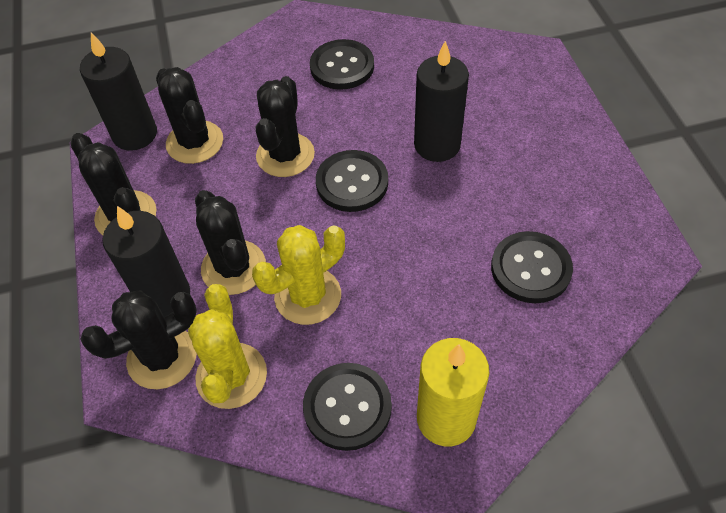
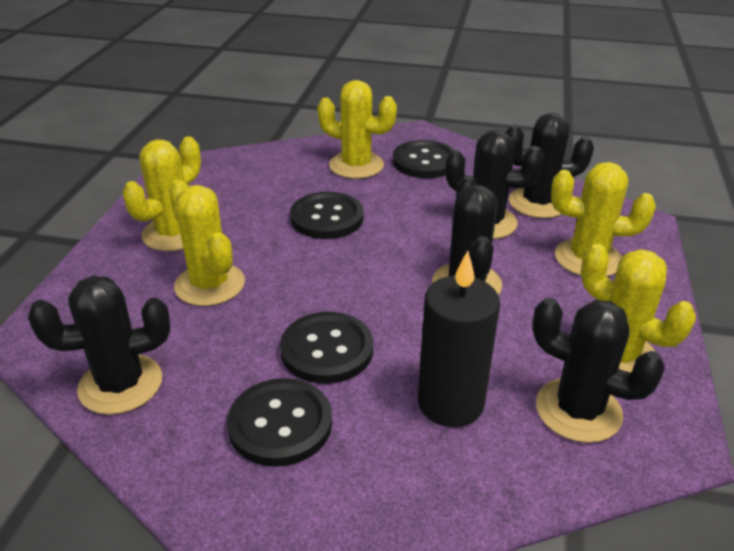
black candle: 3 -> 1
yellow cactus: 2 -> 5
yellow candle: 1 -> 0

